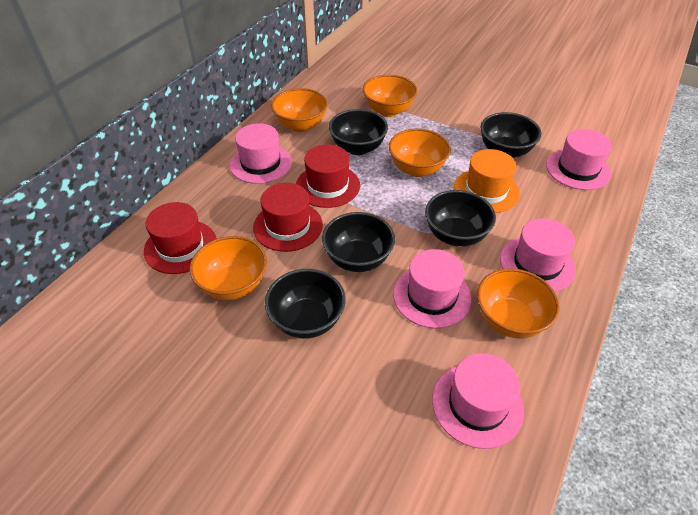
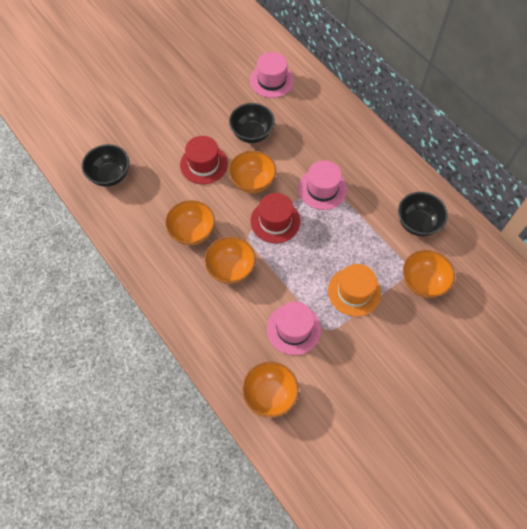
black bowl: 5 -> 3
pink hat: 5 -> 3
red hat: 3 -> 2

